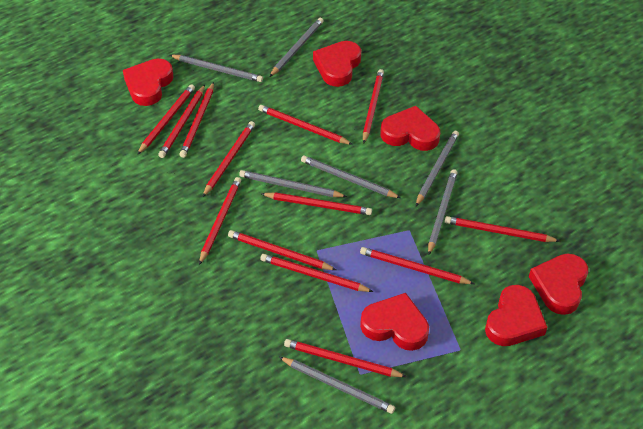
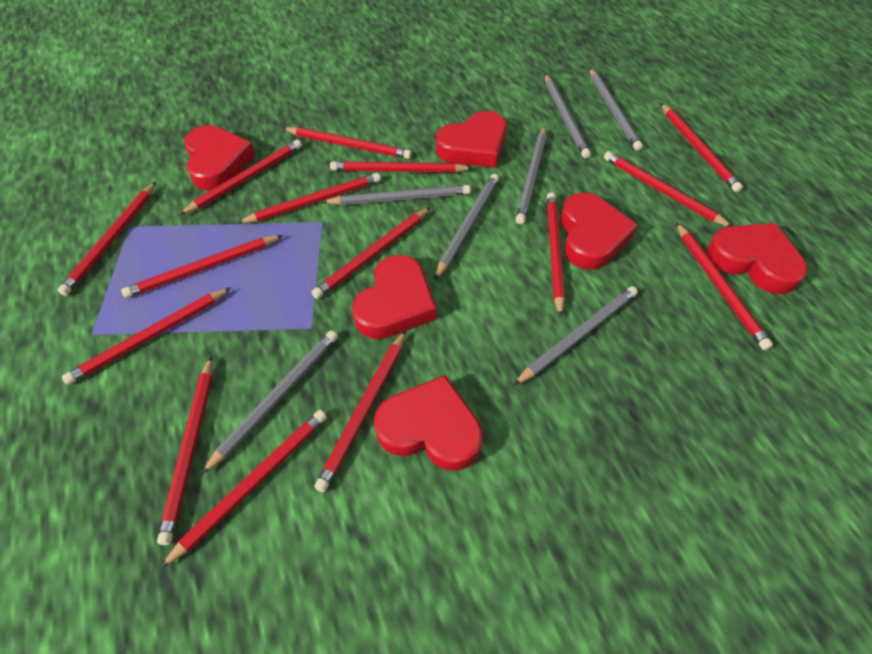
red pencil: 13 -> 15

